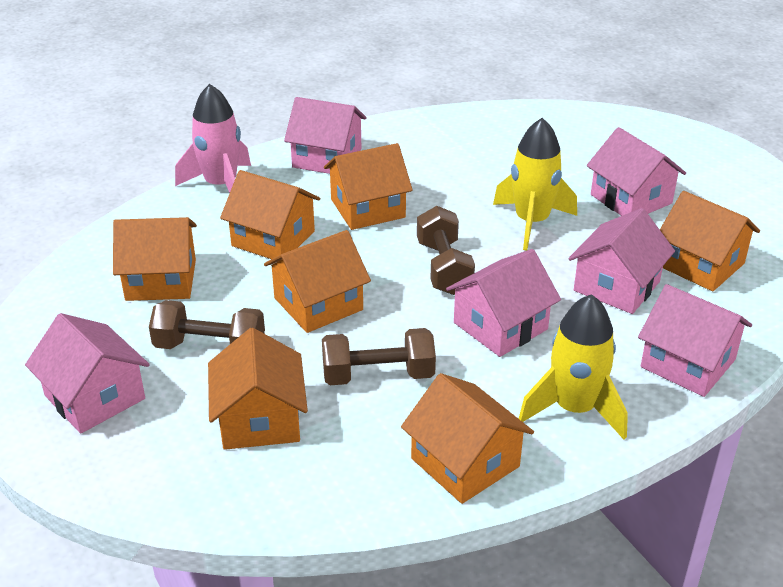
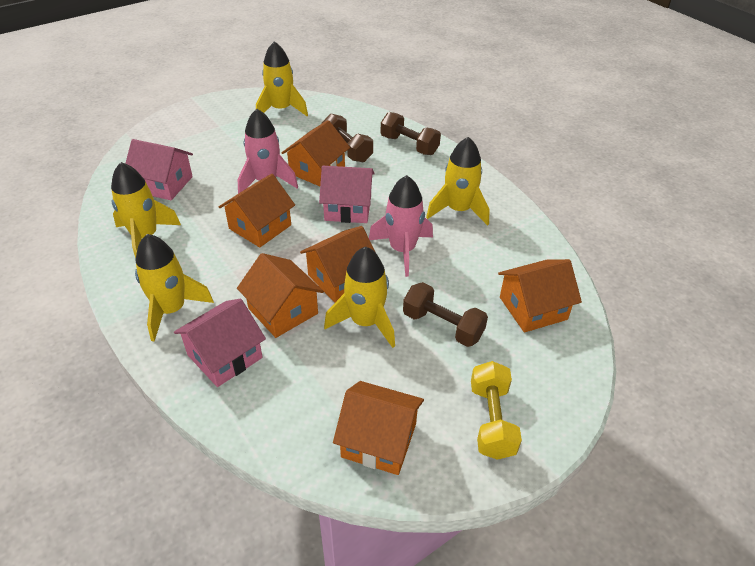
orange house: 7 -> 6
pink house: 6 -> 3
pink rocket: 1 -> 2
yellow dumbbell: 0 -> 1
yellow rocket: 2 -> 5

